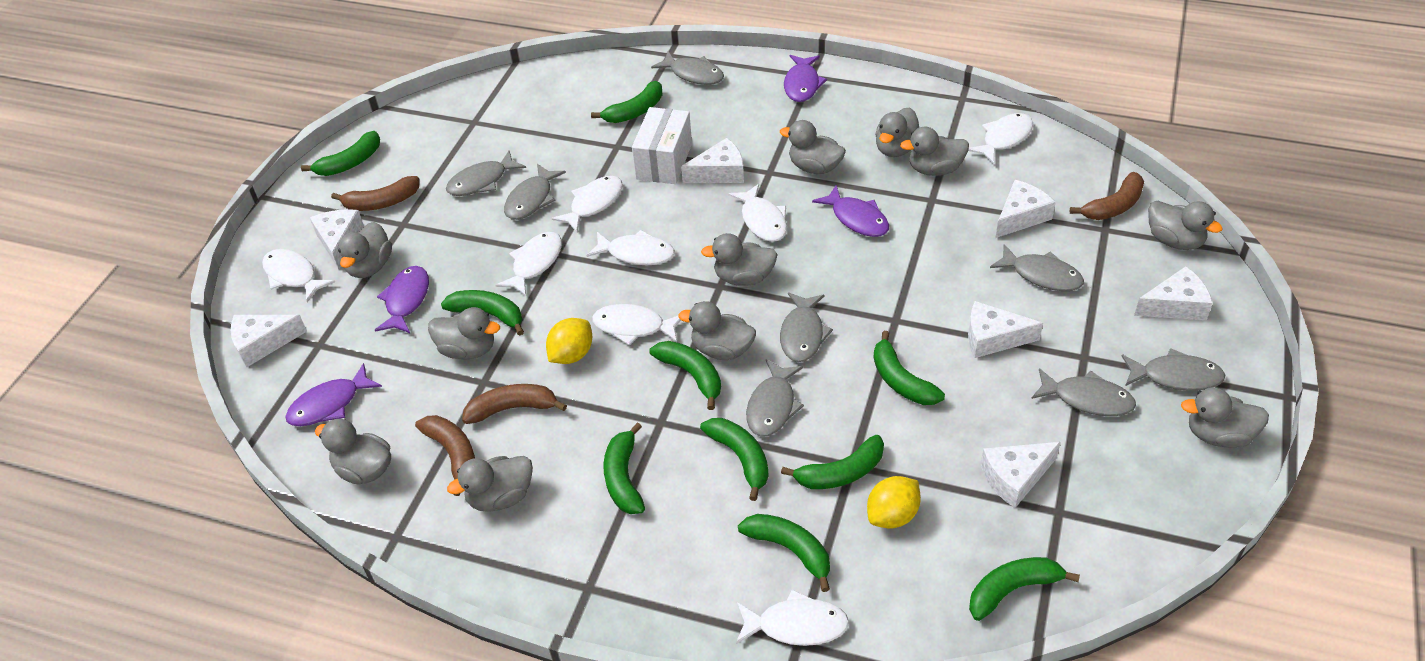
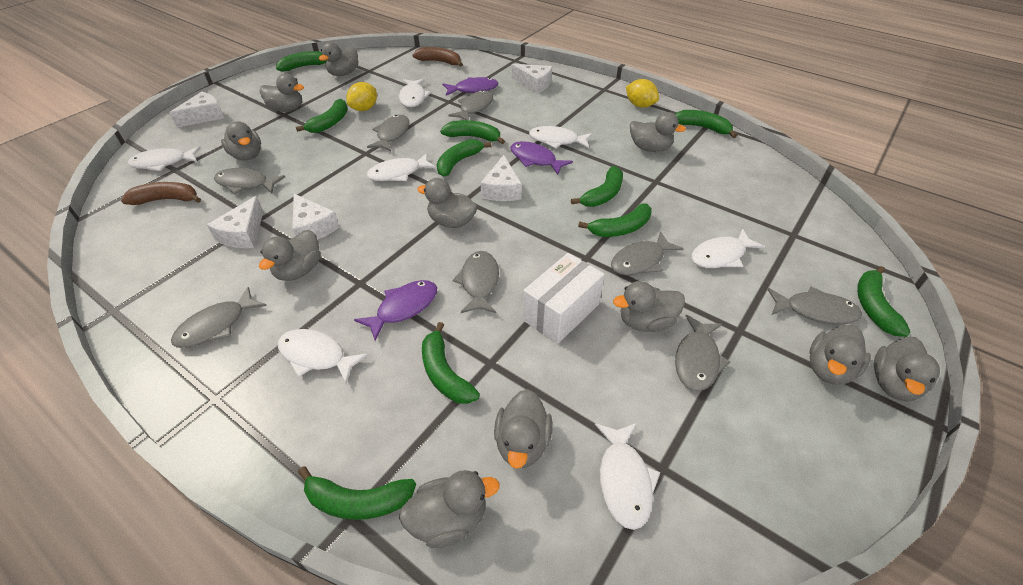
brown banana: 4 -> 2
purple fish: 4 -> 3
white cheese: 7 -> 5
white fish: 8 -> 7

